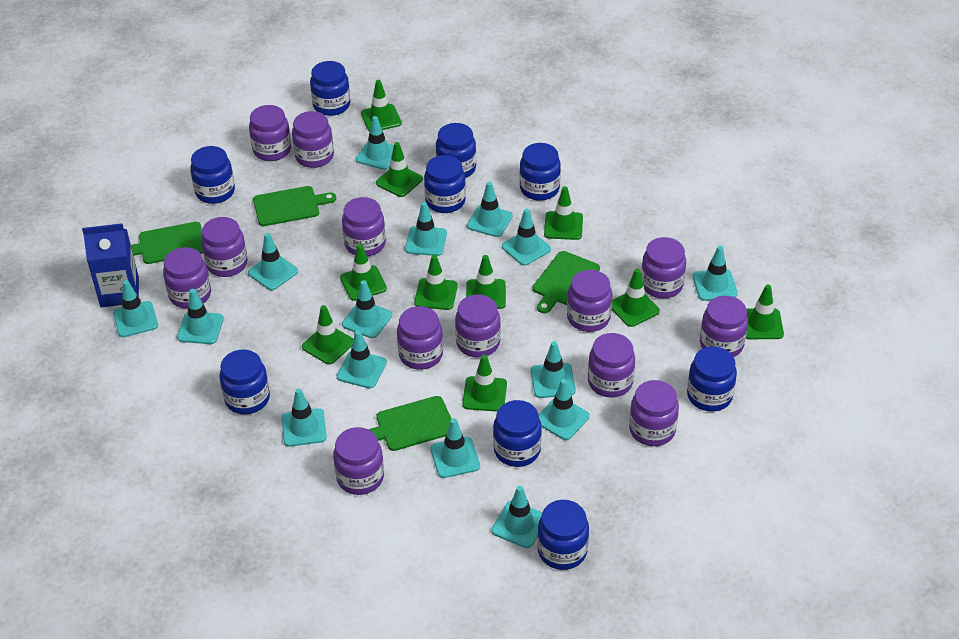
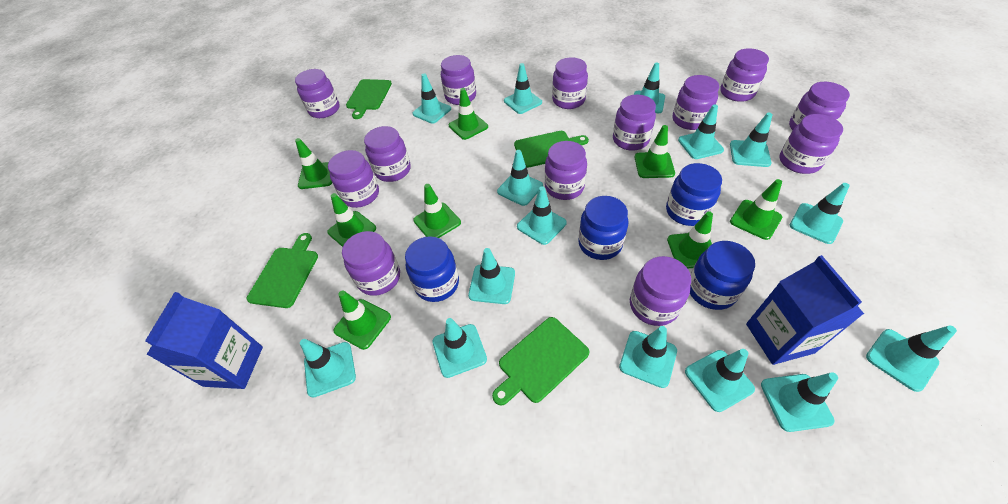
blue carton: 1 -> 2
blue jar: 9 -> 4
green traffic cone: 10 -> 8

